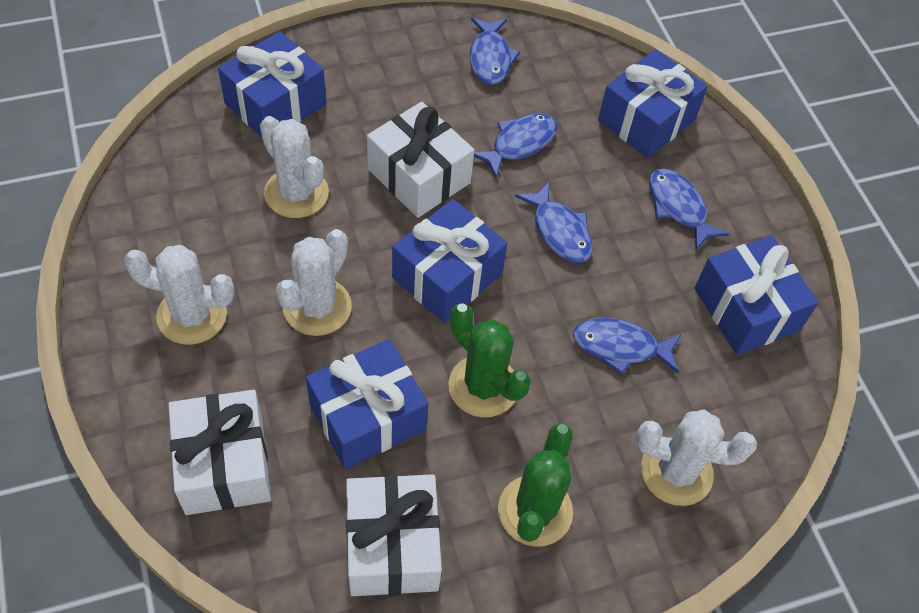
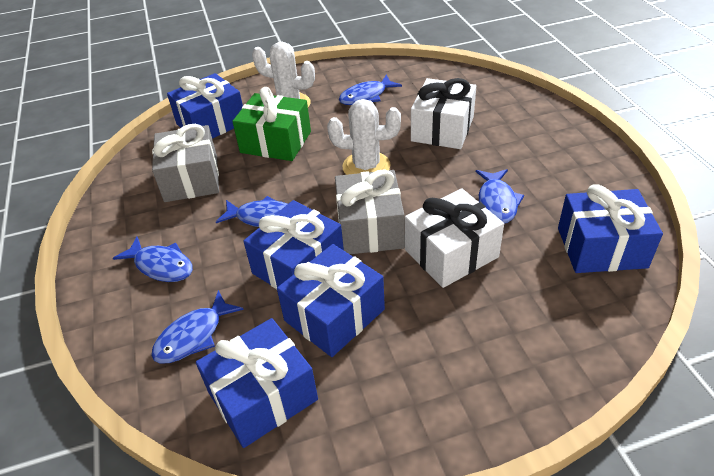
green cactus: 2 -> 0
green gift: 0 -> 1
grey gift: 0 -> 2
white cactus: 4 -> 2
white gift: 3 -> 2

